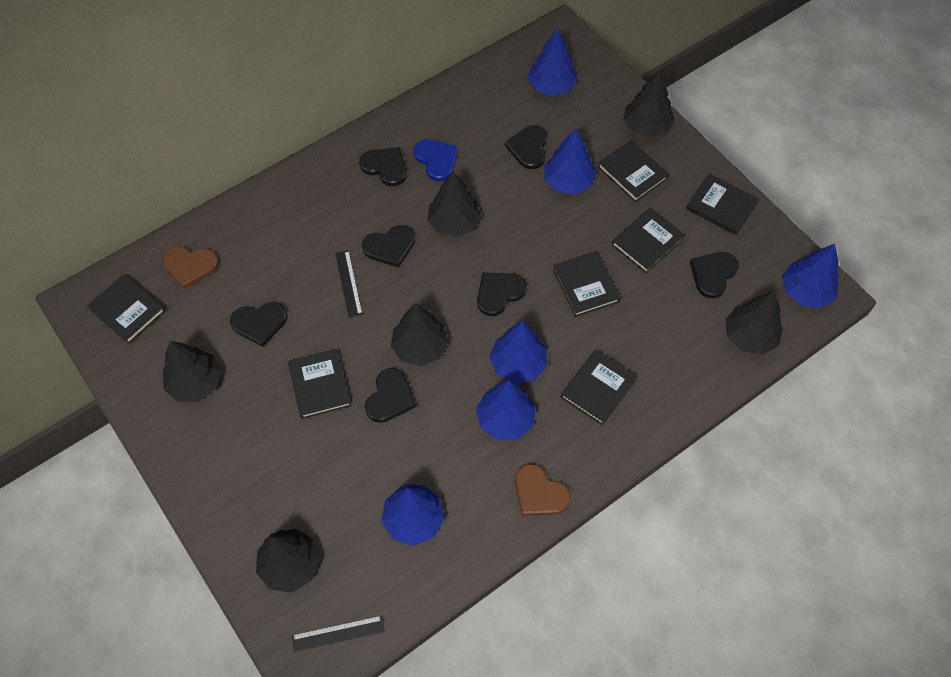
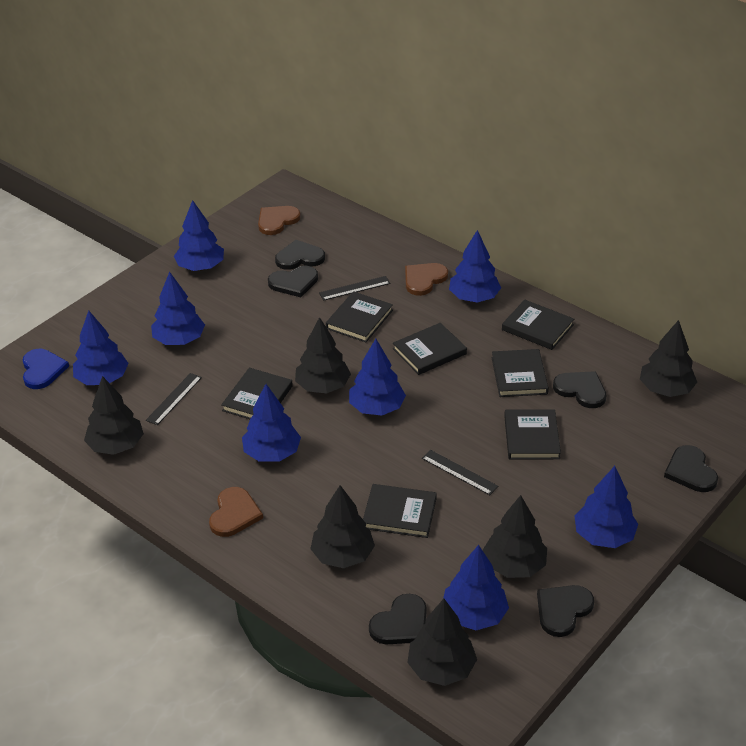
black heart: 7 -> 6
black ruler: 2 -> 3
blue tree: 6 -> 8
brown heart: 2 -> 3

